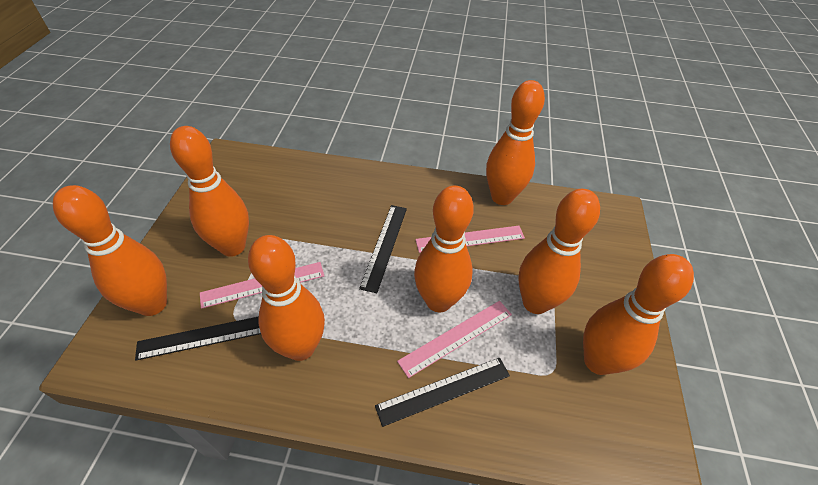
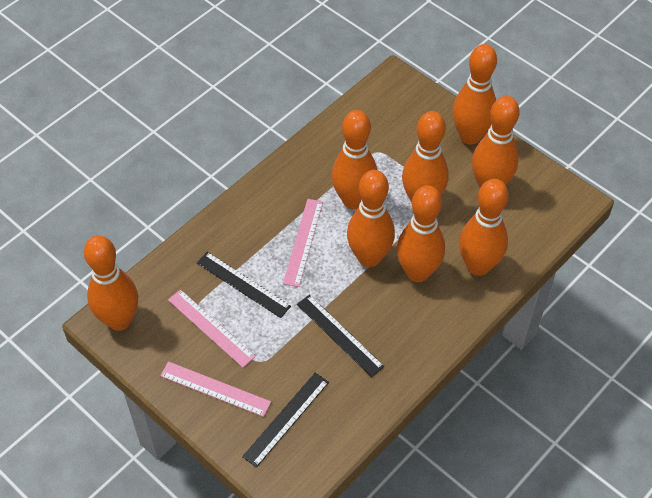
orange bowling pin: 7 -> 8

